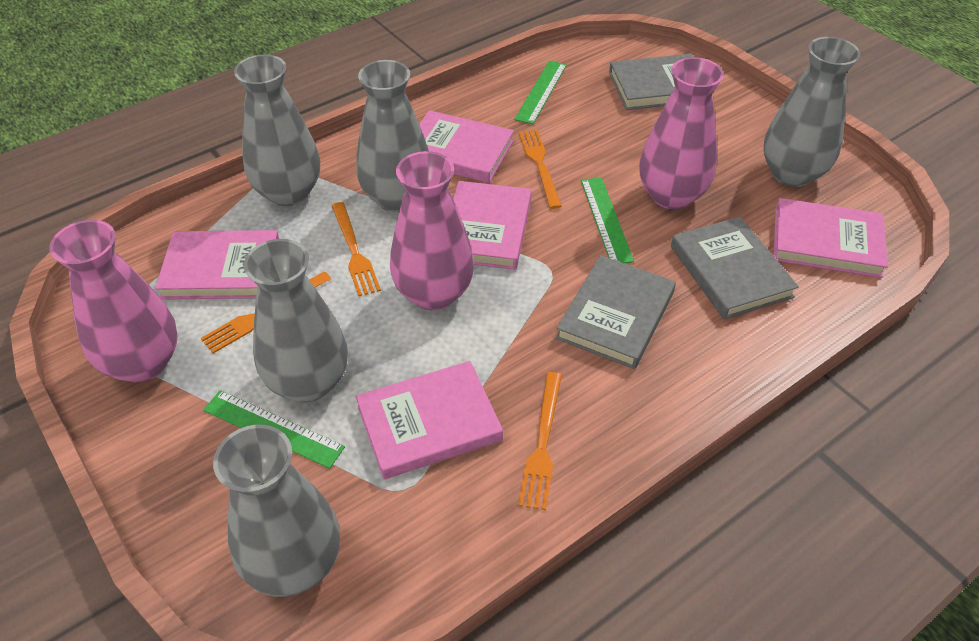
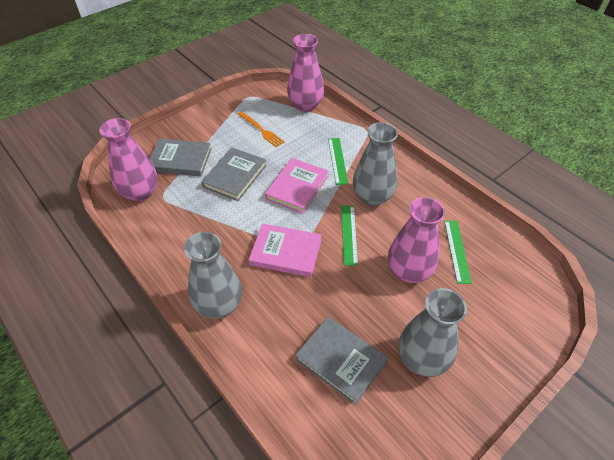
grey vase: 5 -> 3
orange fork: 4 -> 1
pink book: 5 -> 2

